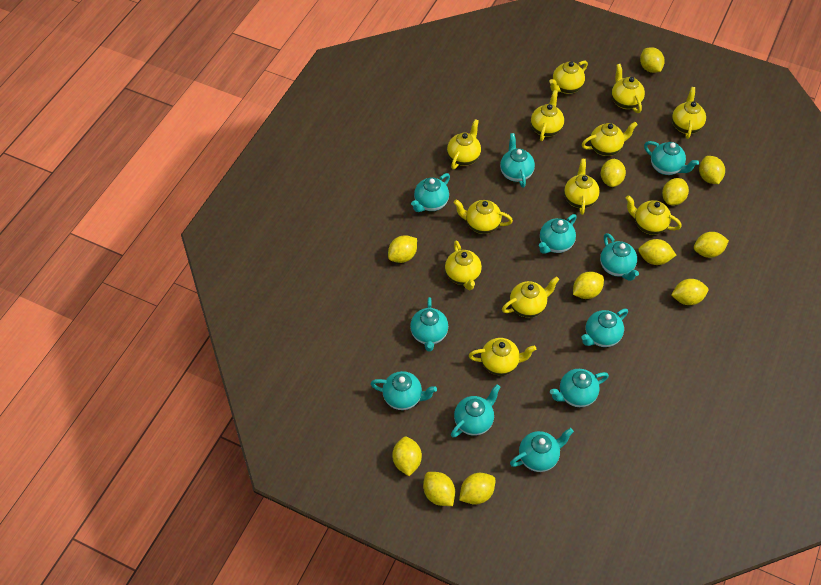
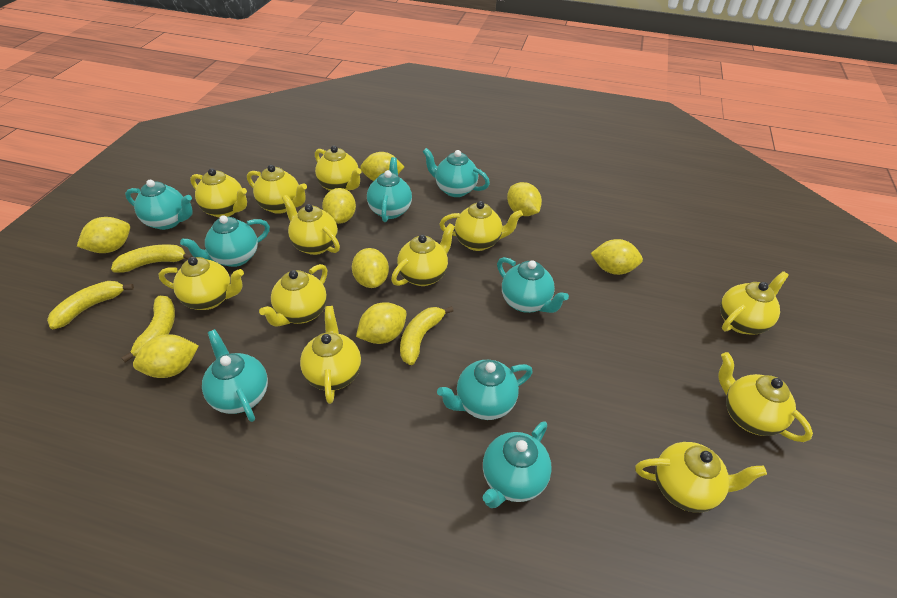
turquoise teapot: 11 -> 8
yellow banana: 0 -> 4
yellow lemon: 12 -> 8

